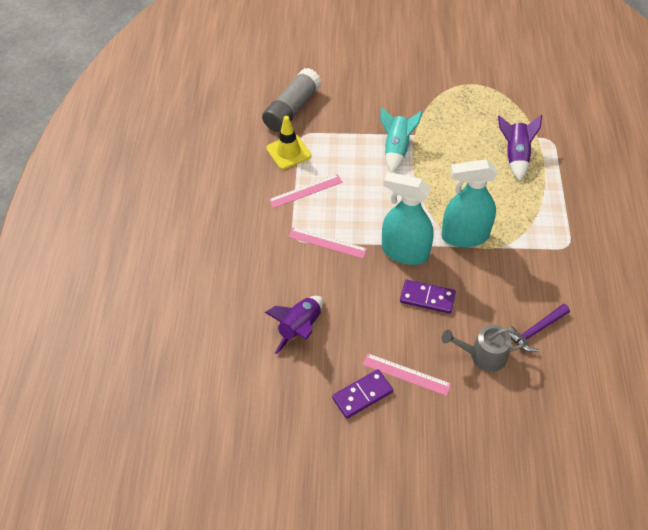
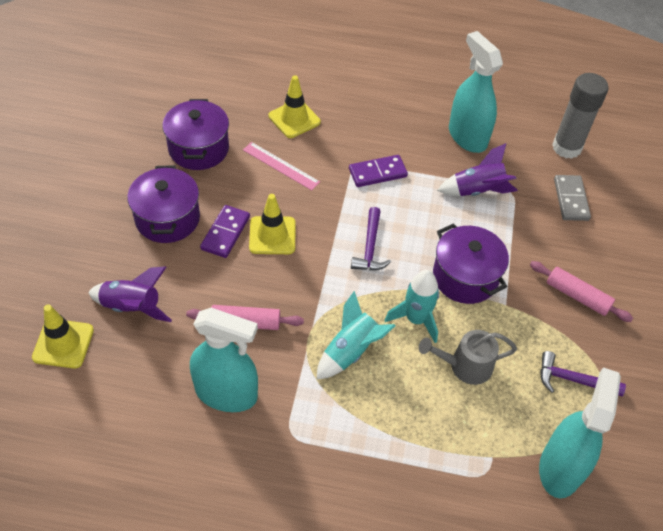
grey domino: 0 -> 1
pink rolling pin: 0 -> 2
pink ruler: 3 -> 1
purple hammer: 1 -> 2
purple pot: 0 -> 3
turquoise rocket: 1 -> 2
turquoise spray bottle: 2 -> 3
yellow traffic cone: 1 -> 3

